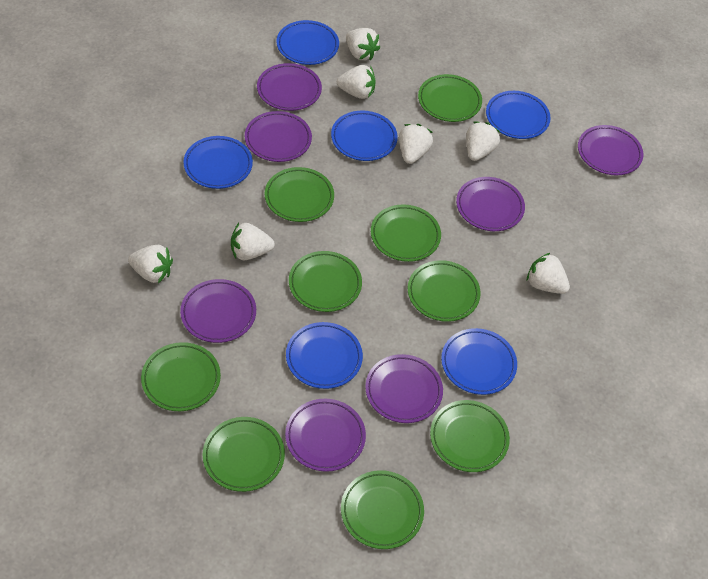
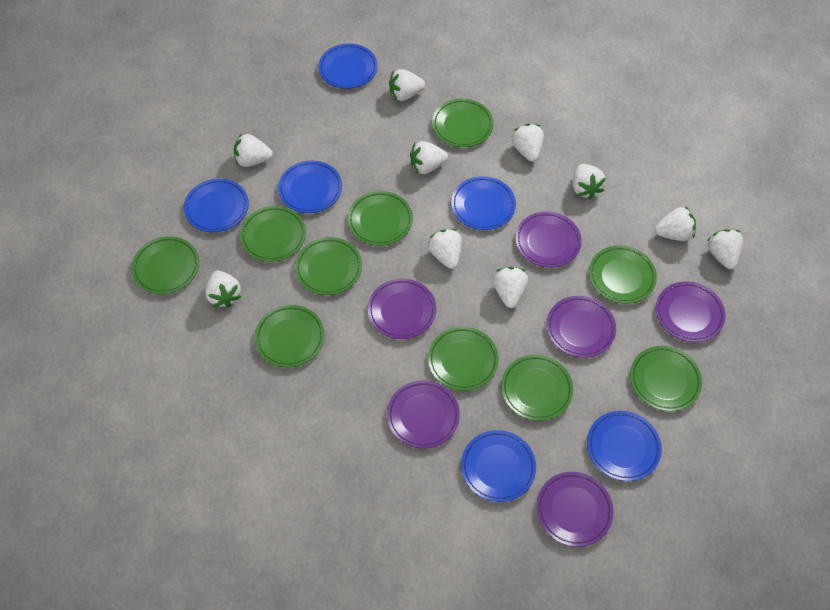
green plate: 9 -> 10
purple plate: 7 -> 6
white strawberry: 7 -> 10

